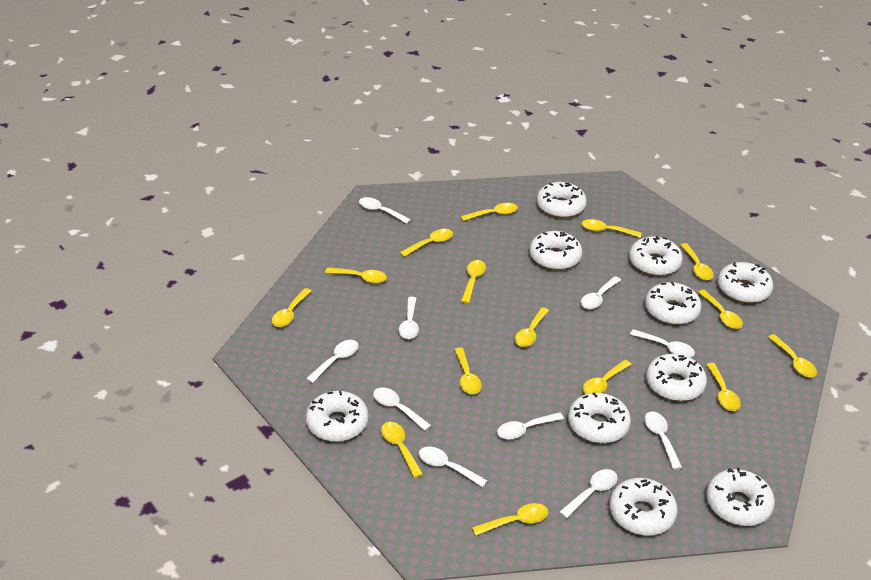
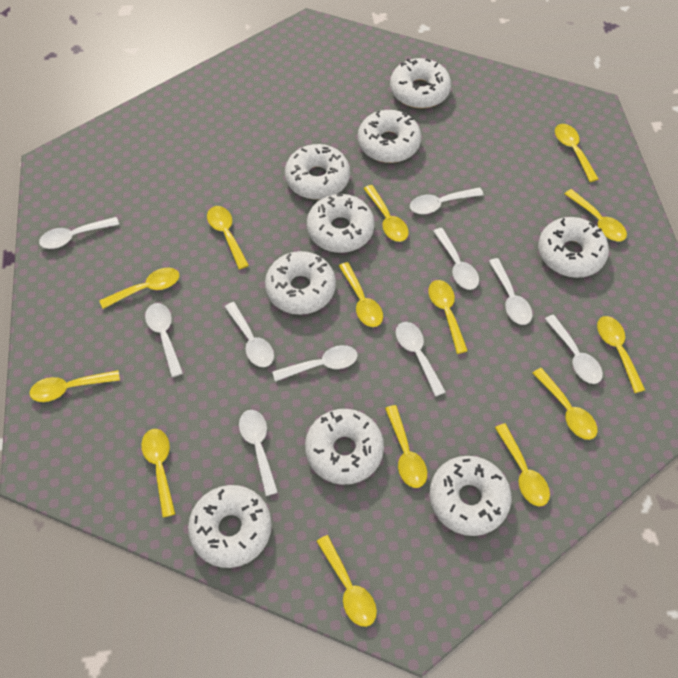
white donut: 10 -> 9
yellow spoon: 15 -> 14

